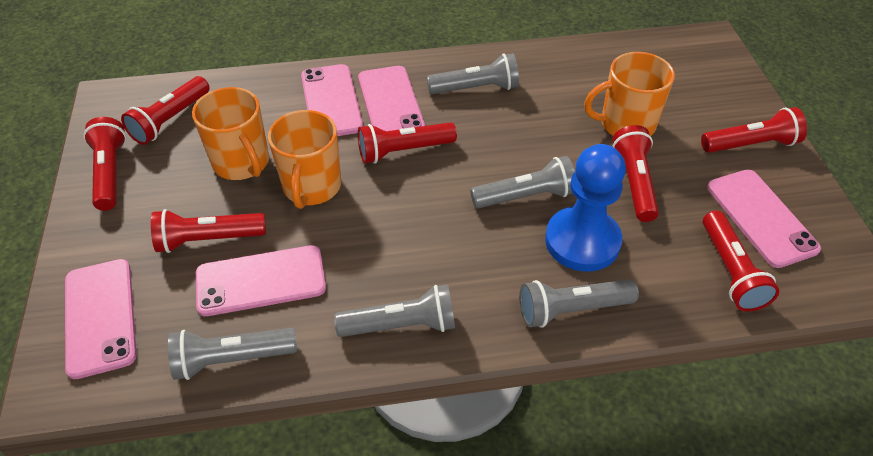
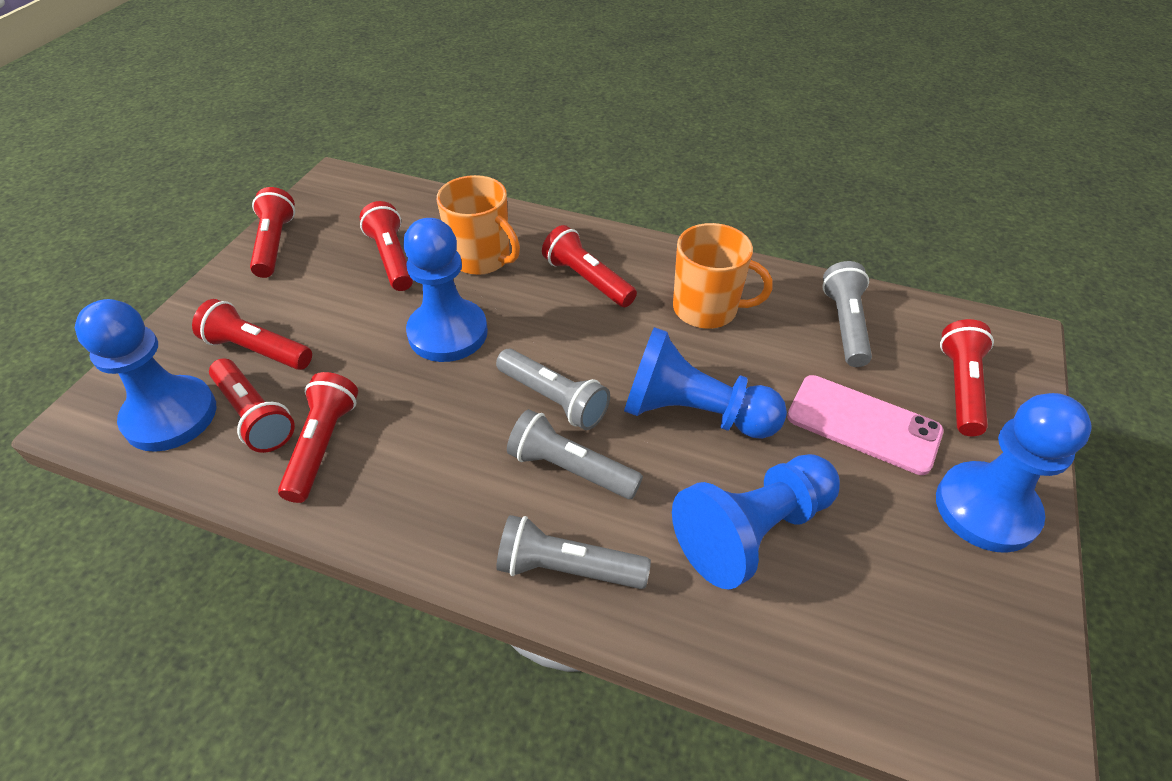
blue pawn: 1 -> 5
grey flashlight: 5 -> 4
orange mug: 3 -> 2
pink phone: 5 -> 1

